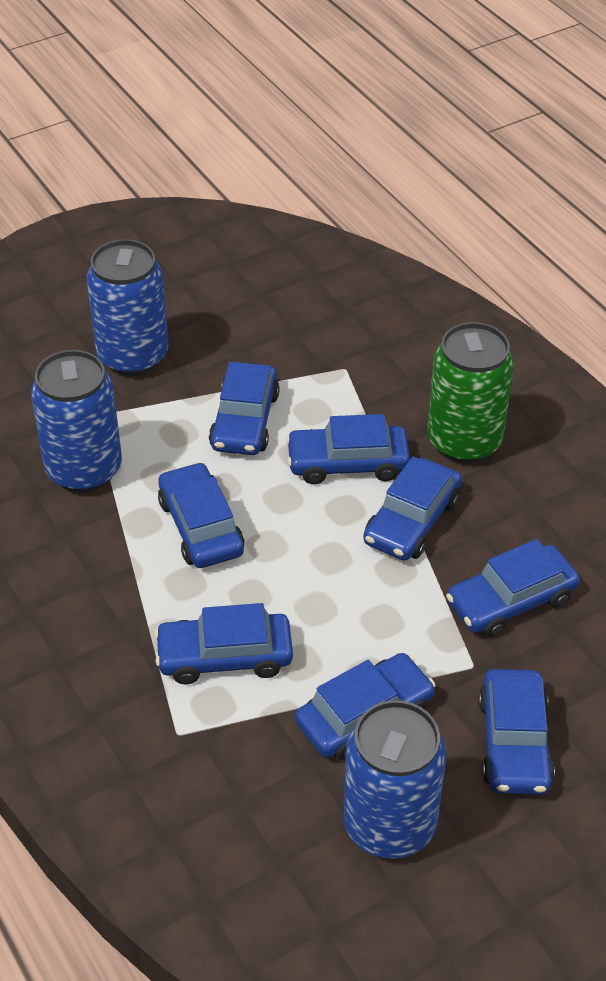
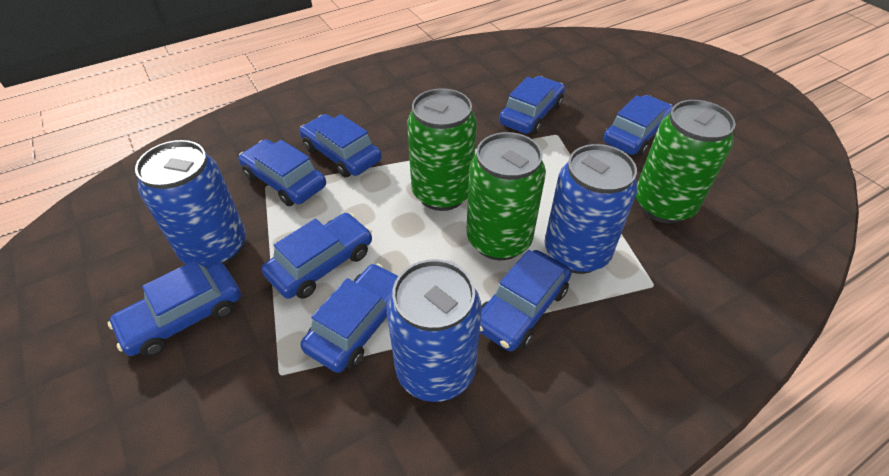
green can: 1 -> 3

